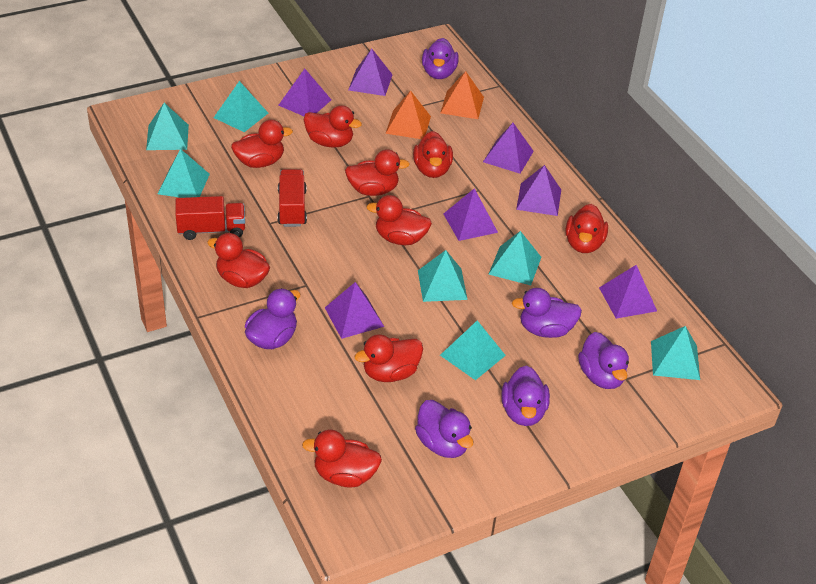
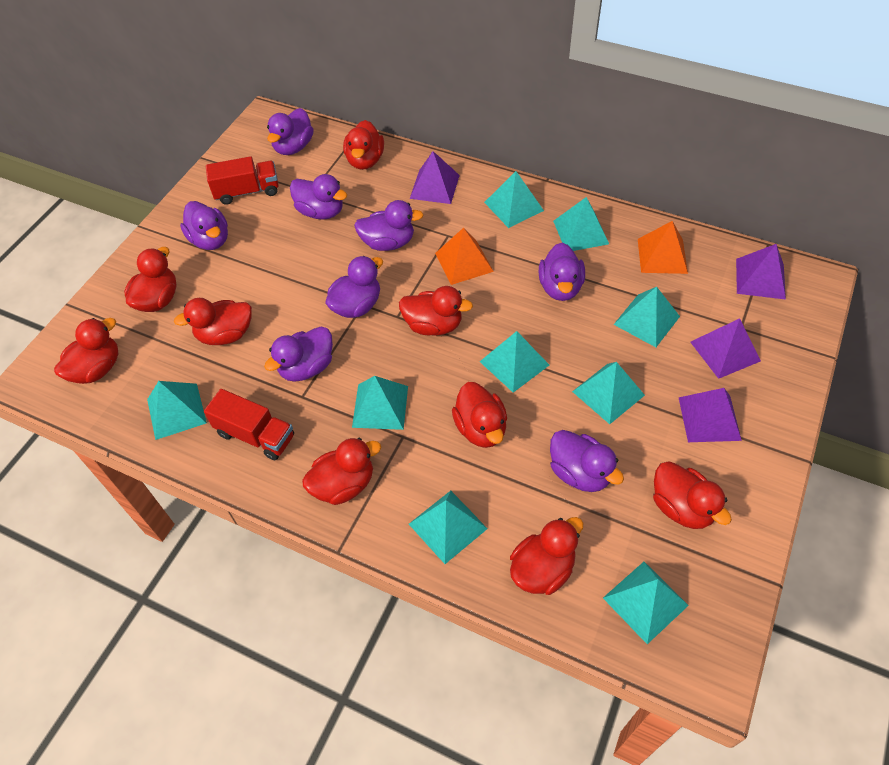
purple duck: 6 -> 8
purple pyramid: 7 -> 4
turquoise pyramid: 7 -> 9

